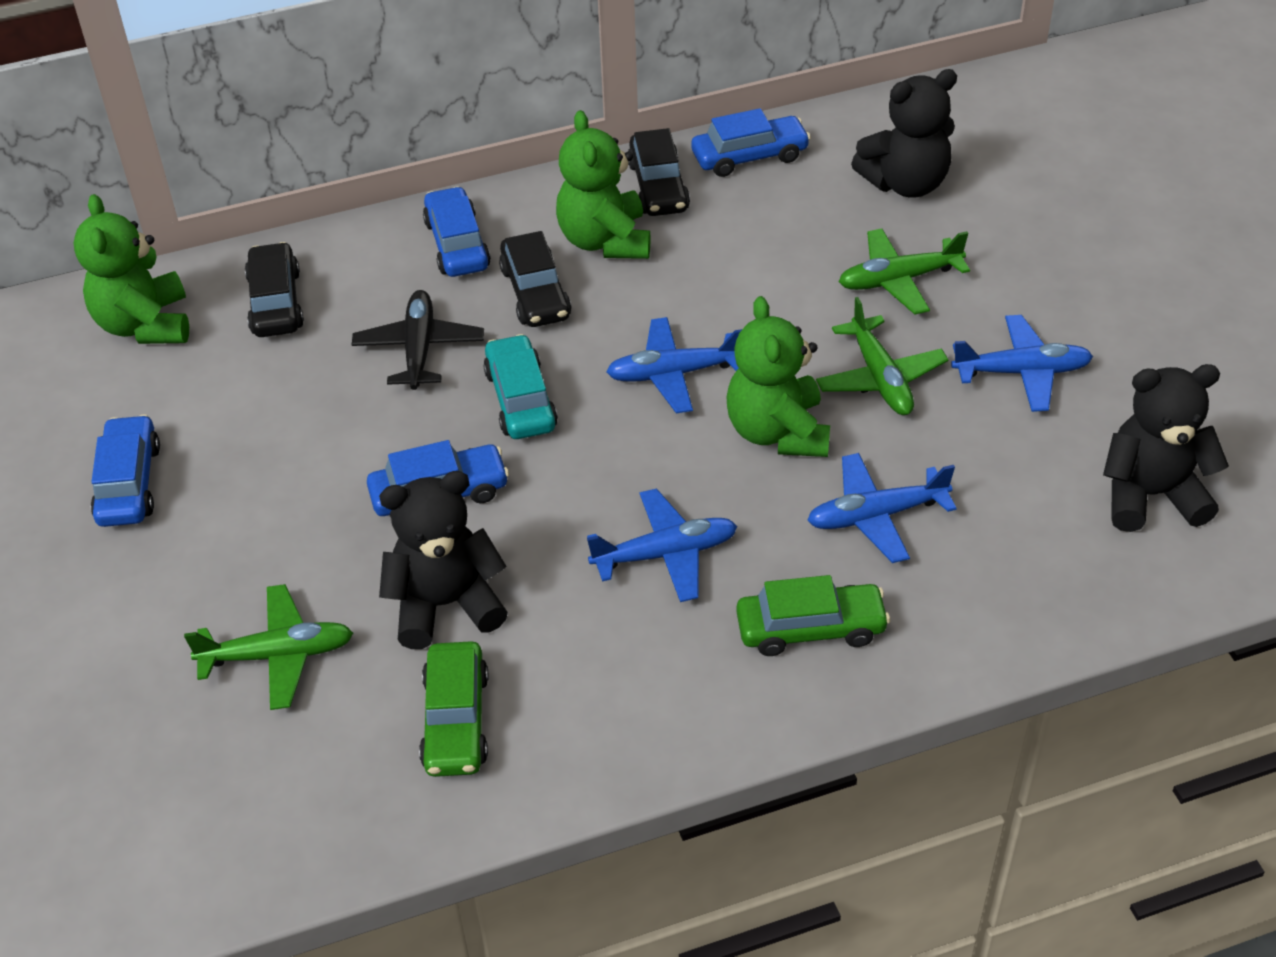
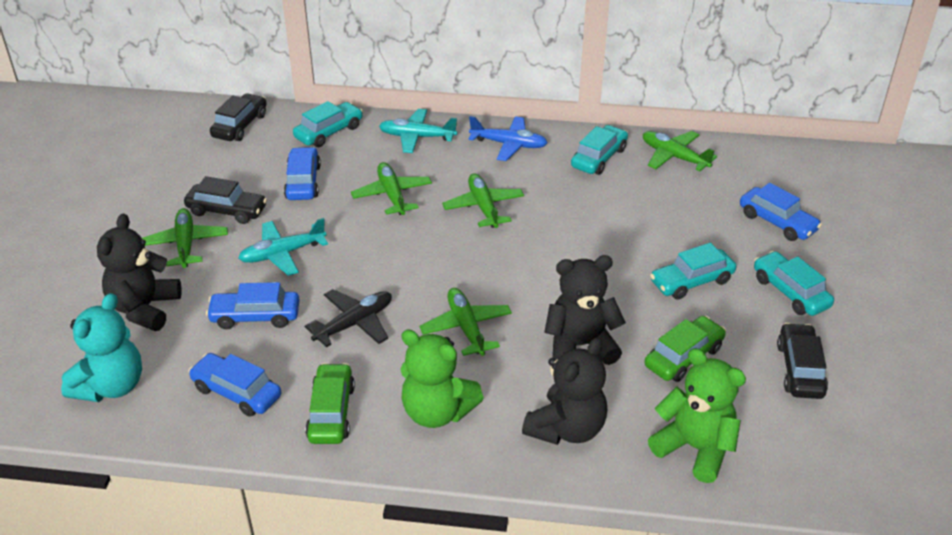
blue plane: 4 -> 1
green plane: 3 -> 5
green teddy bear: 3 -> 2
turquoise car: 1 -> 4
turquoise plane: 0 -> 2
turquoise teddy bear: 0 -> 1

